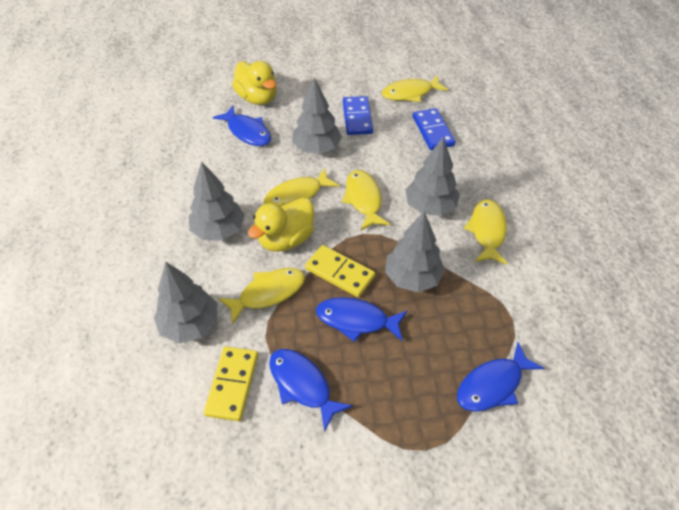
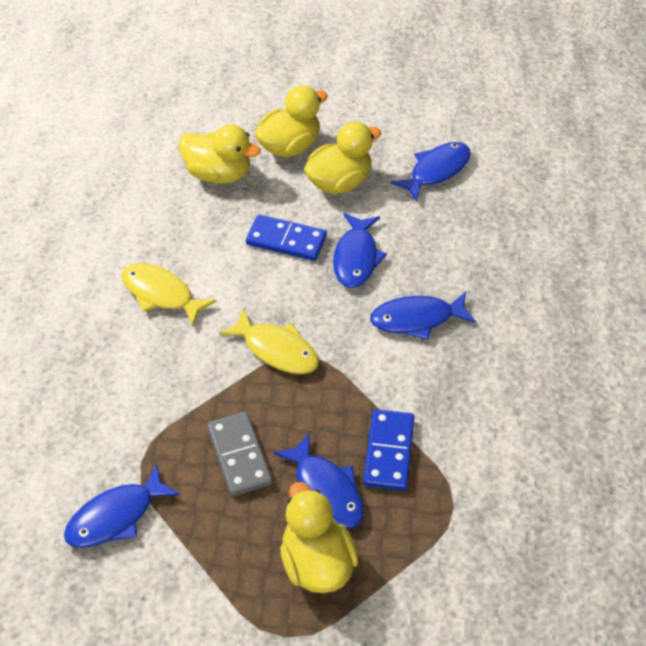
blue fish: 4 -> 5
grey domino: 0 -> 1
grey tree: 5 -> 0
yellow domino: 2 -> 0
yellow duck: 2 -> 4
yellow fish: 5 -> 2

